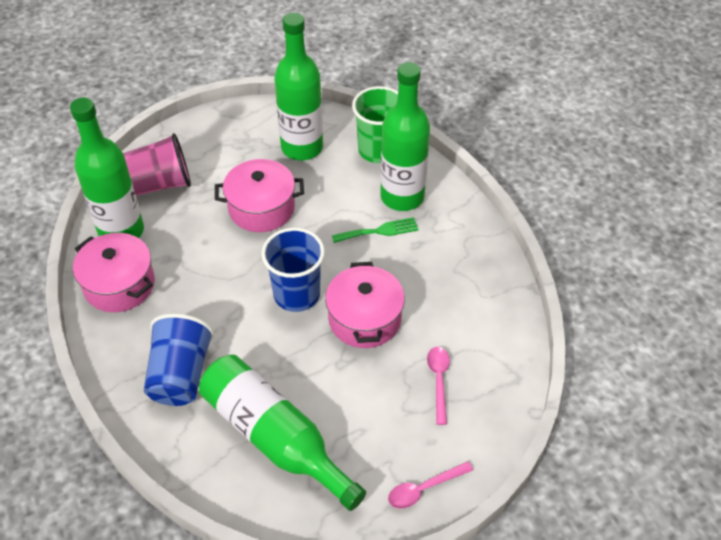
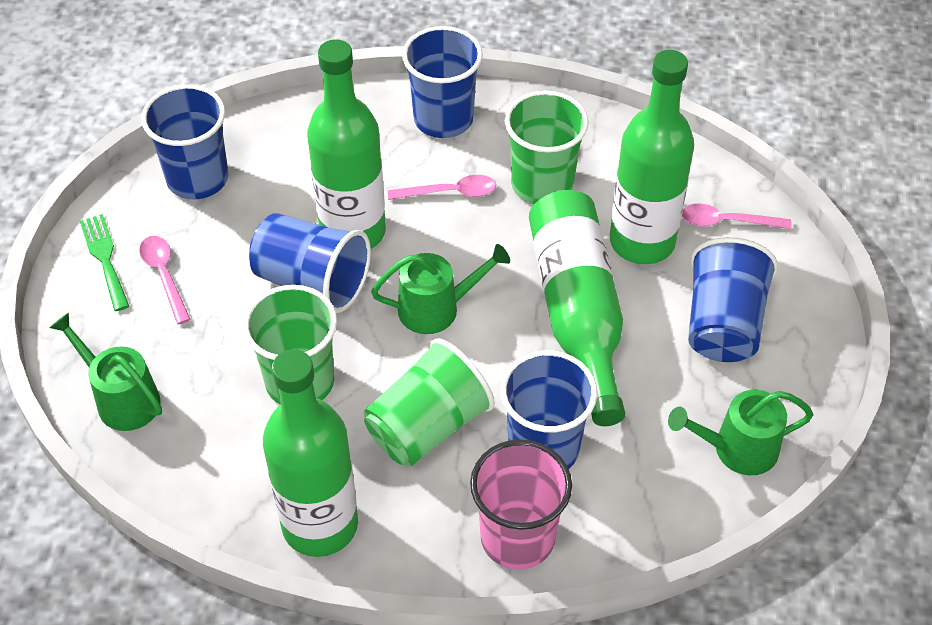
blue cup: 2 -> 5
green cup: 1 -> 3
green watering can: 0 -> 3
pink pot: 3 -> 0
pink spoon: 2 -> 3

